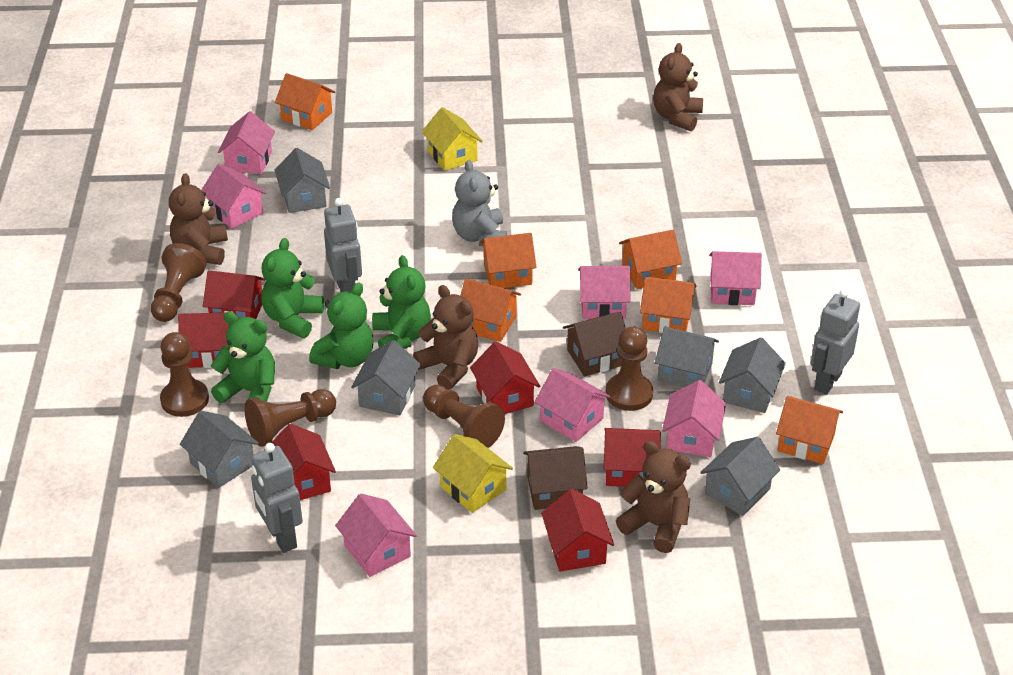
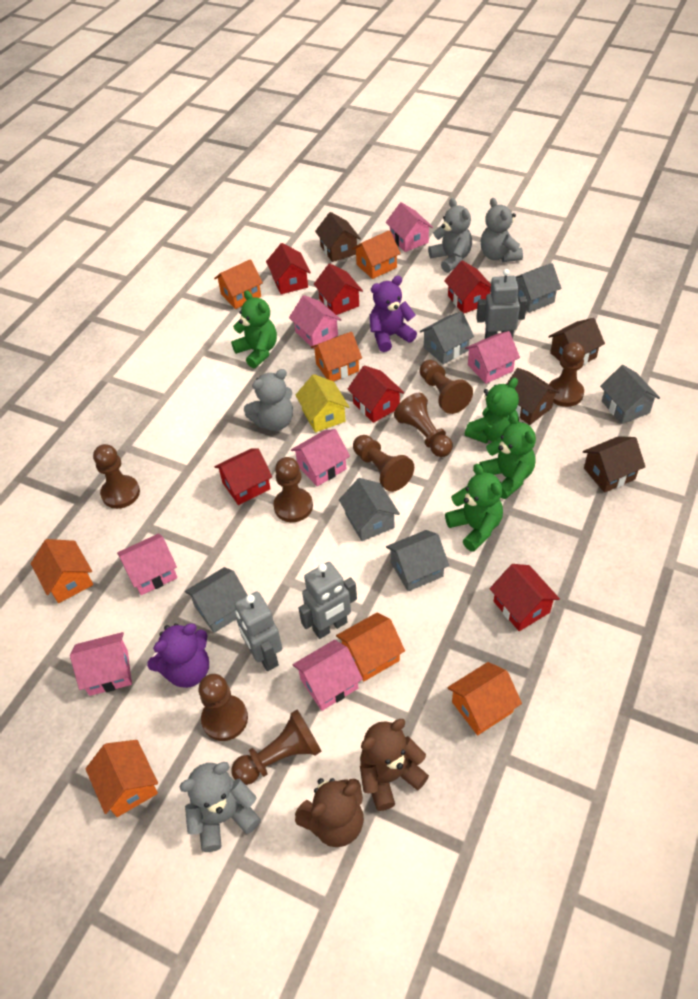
brown house: 2 -> 4
brown pawn: 5 -> 8
brown teddy bear: 4 -> 2
grey teddy bear: 1 -> 4
orange house: 6 -> 7
purple teddy bear: 0 -> 2
yellow house: 2 -> 1

